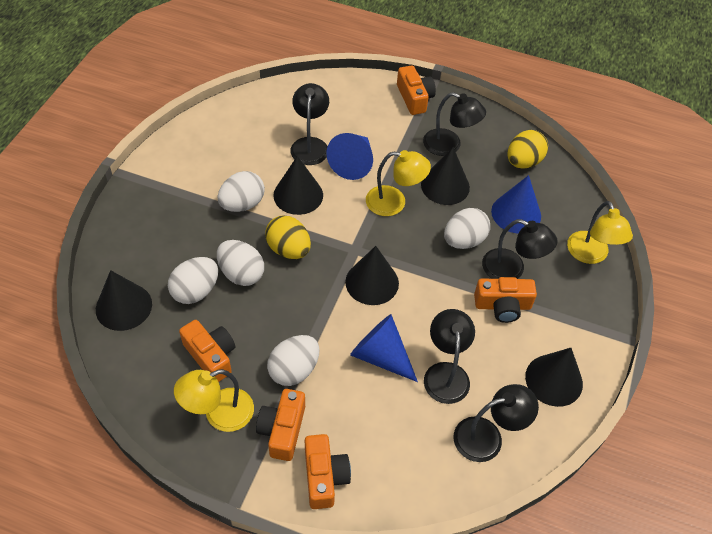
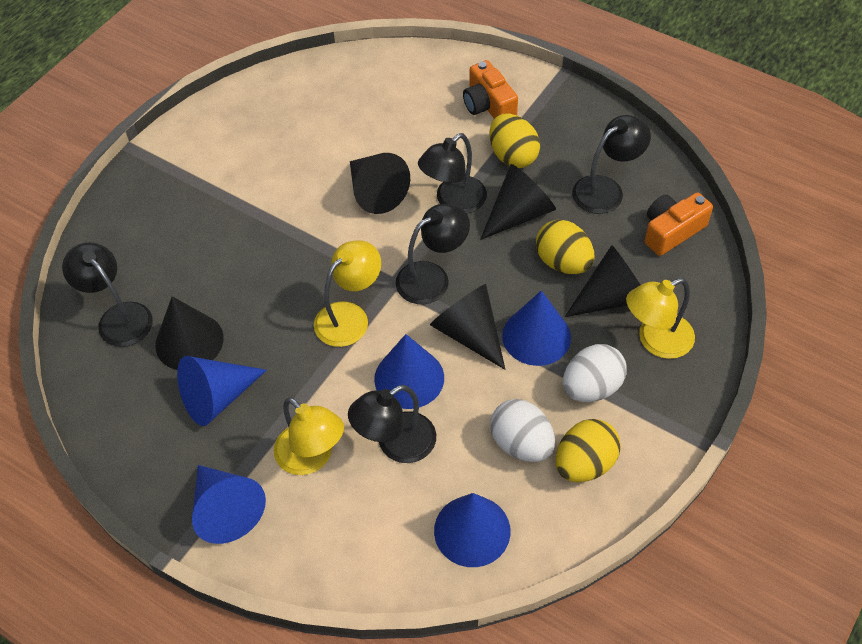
blue cone: 3 -> 5
orange camera: 5 -> 2
white egg: 5 -> 2
yellow egg: 2 -> 3

